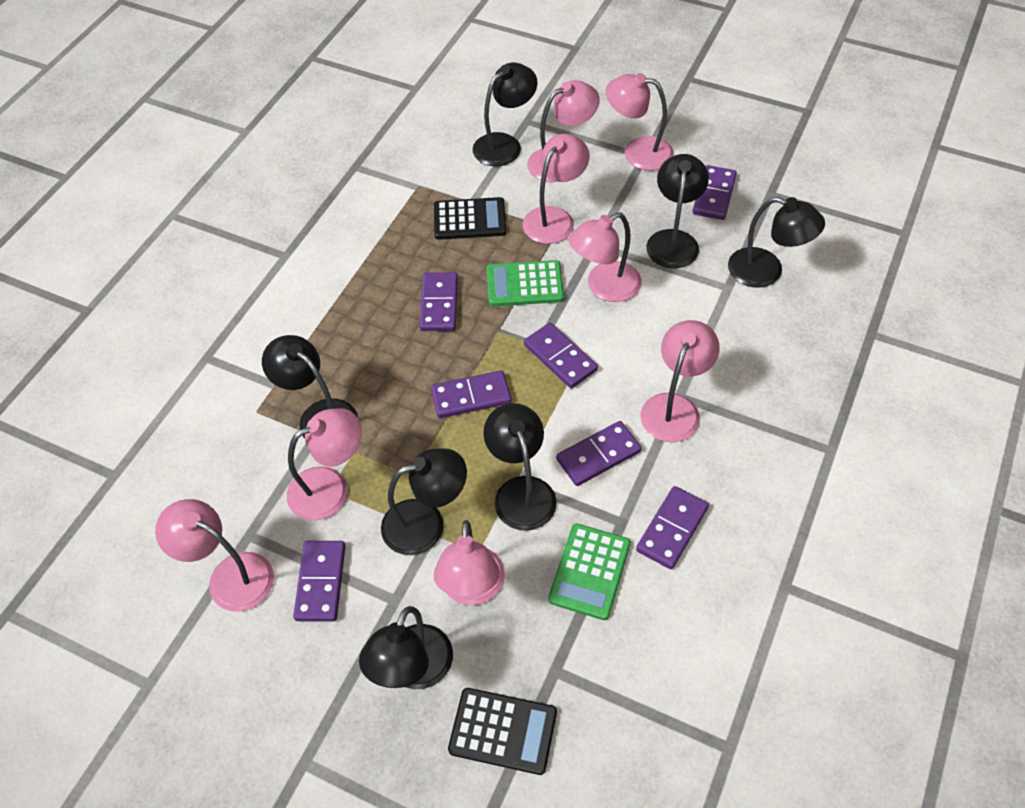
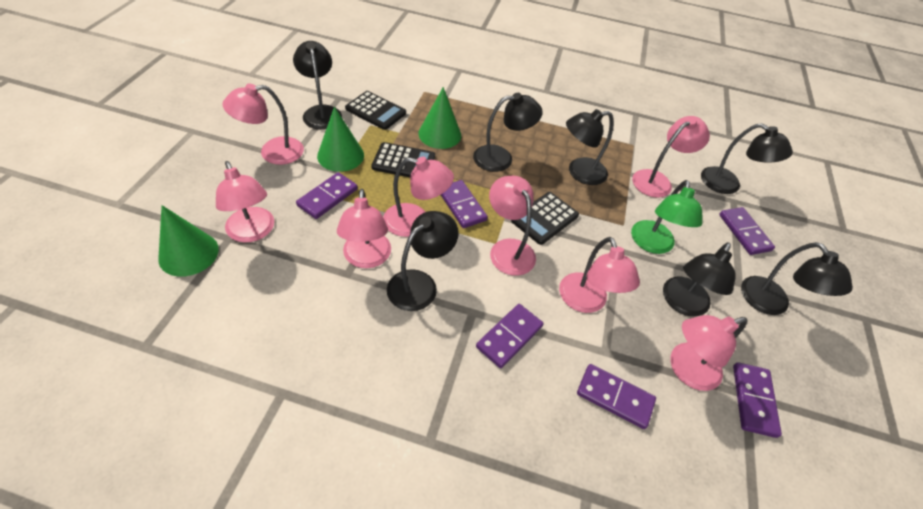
black calculator: 2 -> 3
green calculator: 2 -> 0
green cone: 0 -> 3
green lamp: 0 -> 1
purple domino: 7 -> 6

